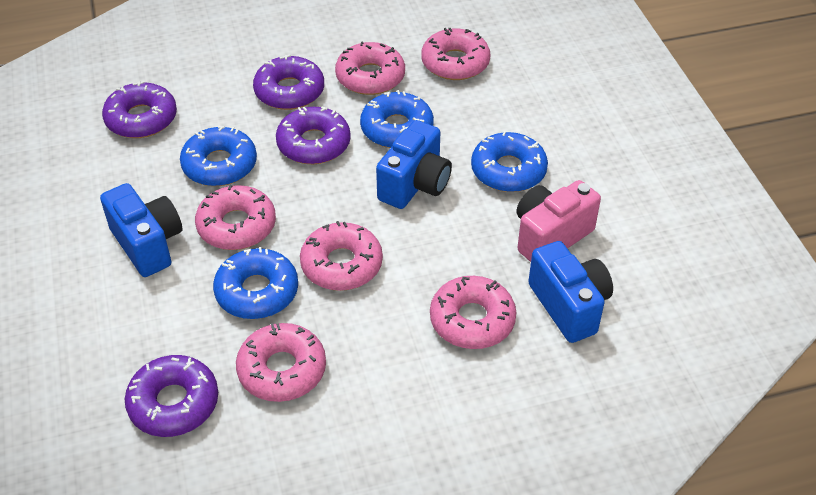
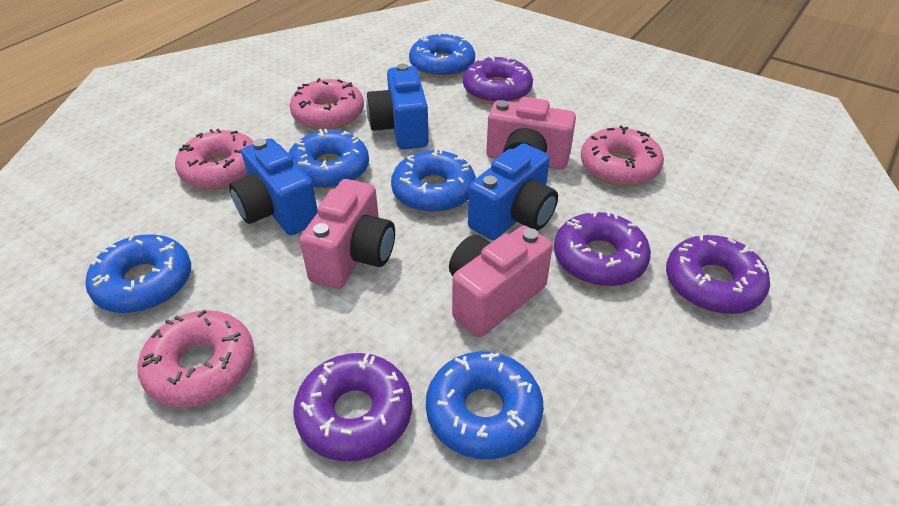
blue donut: 4 -> 5
pink camera: 1 -> 3
pink donut: 6 -> 4

